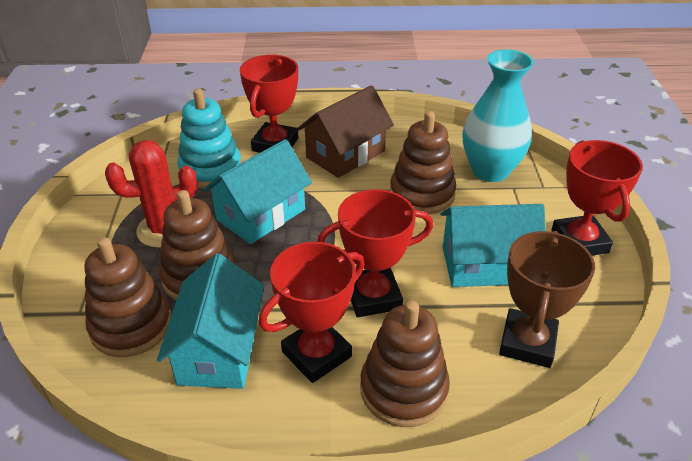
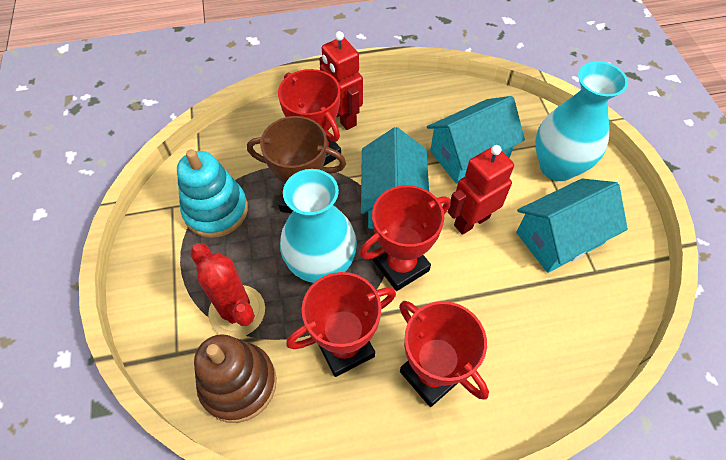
brown house: 1 -> 0
brown stacking toy: 4 -> 1
red robot: 0 -> 2
turquoise vase: 1 -> 2

